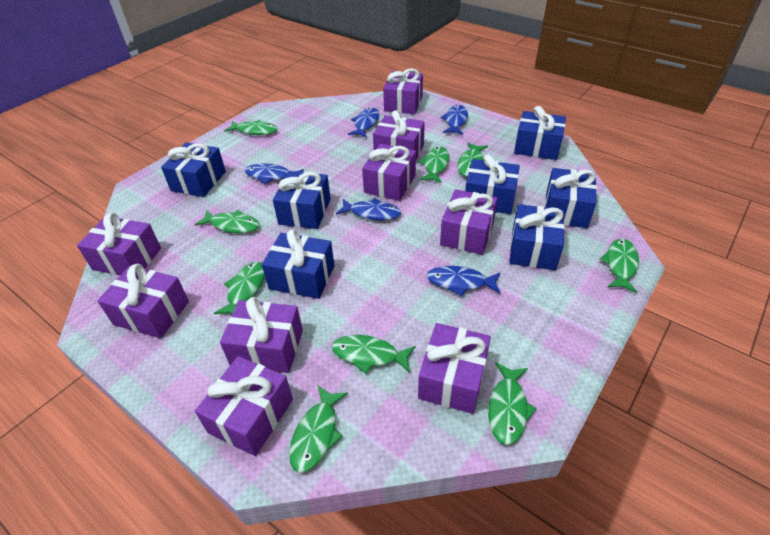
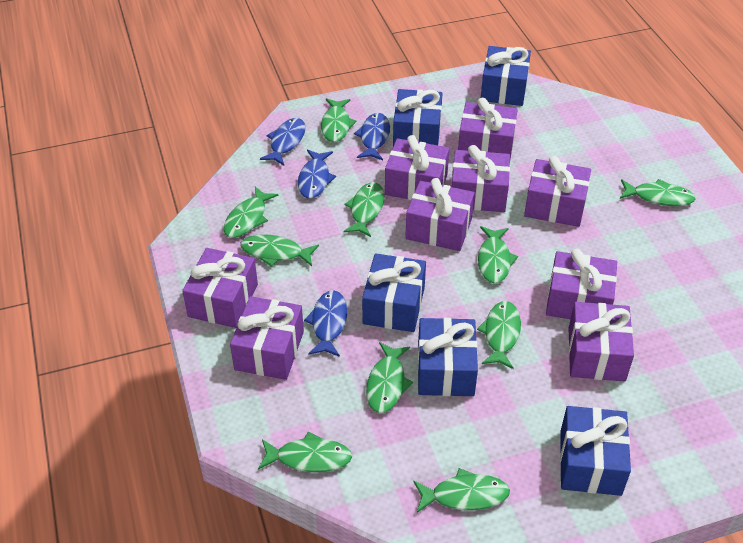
blue fish: 5 -> 4
blue gift: 7 -> 5
green fish: 9 -> 10

